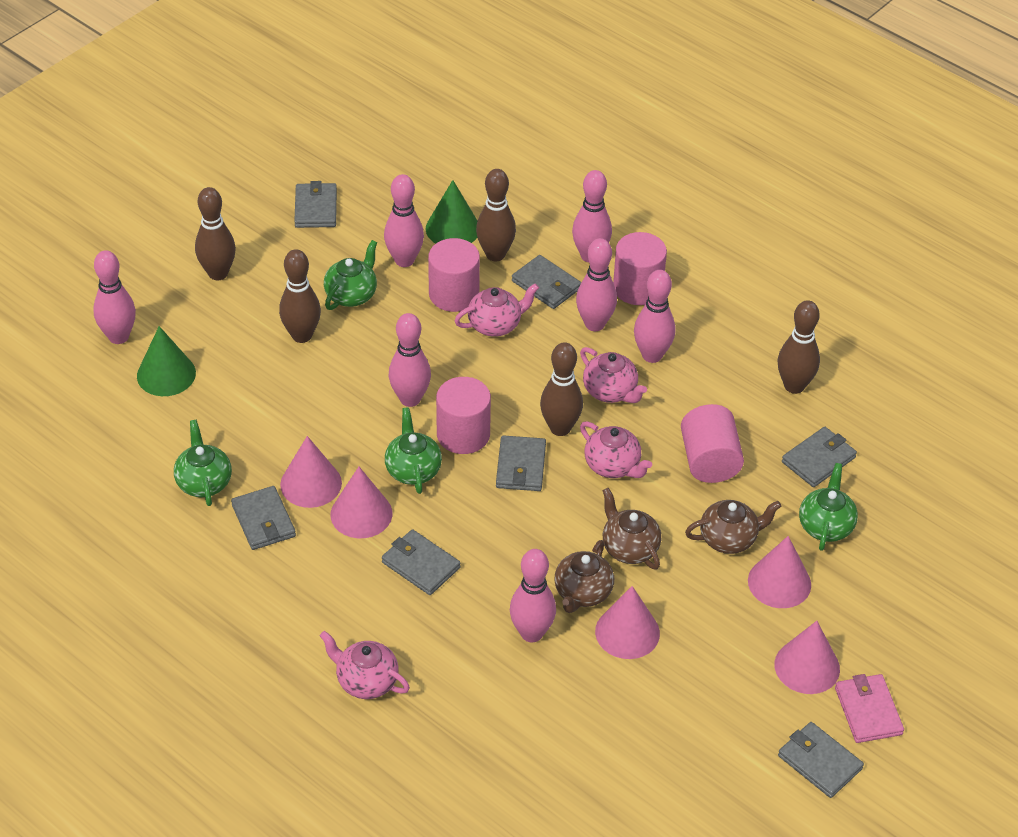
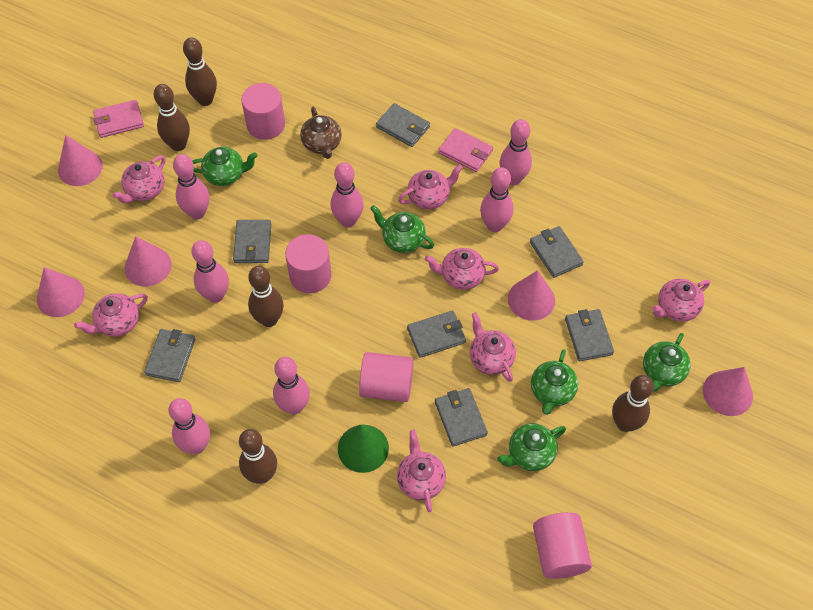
brown teapot: 3 -> 1
green cone: 2 -> 1
green teapot: 4 -> 5
pink teapot: 4 -> 7
pink wallet: 1 -> 2

